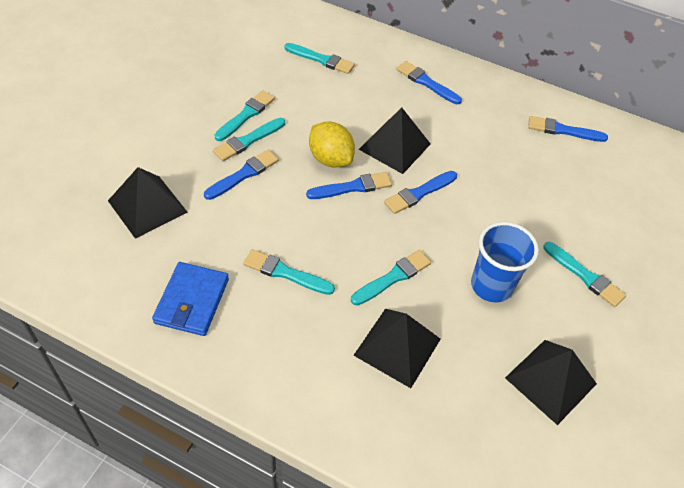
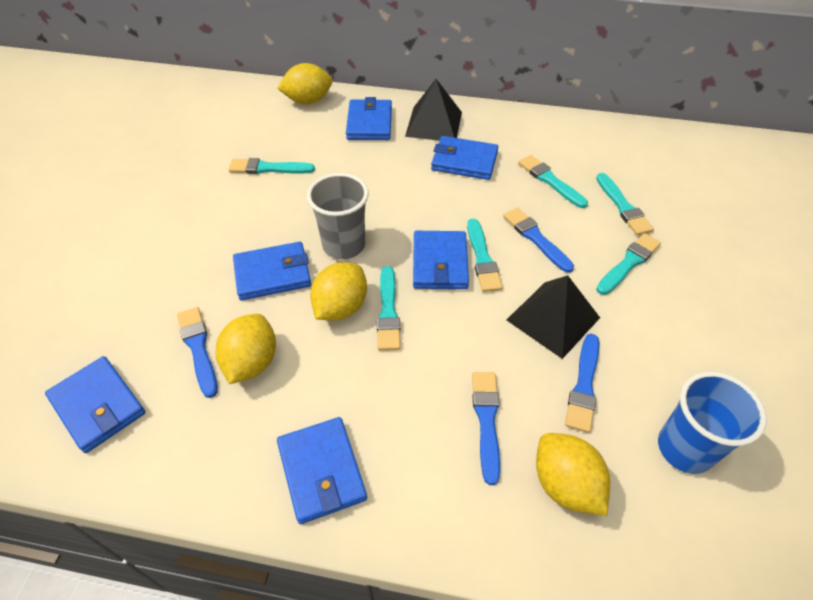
black pyramid: 4 -> 2
blue brush: 5 -> 4
blue wallet: 1 -> 6
grey cup: 0 -> 1
yellow lemon: 1 -> 4

